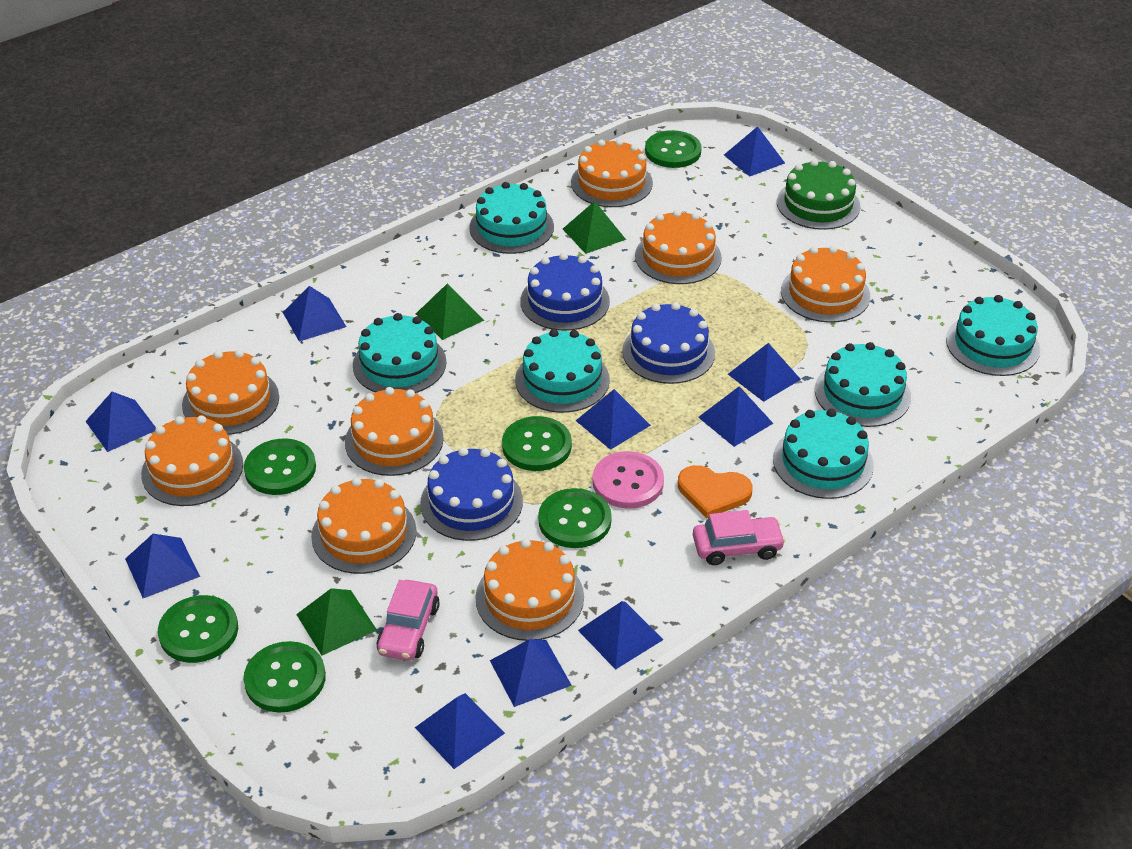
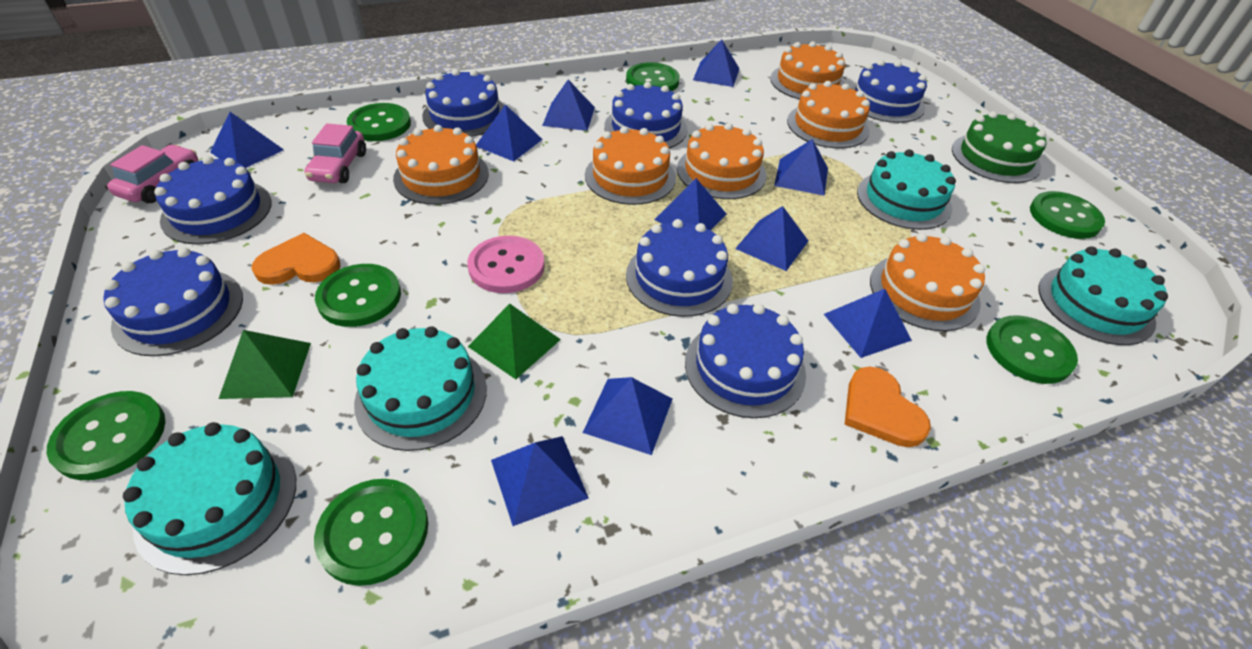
blue cake: 3 -> 7
green button: 6 -> 7
green pyramid: 3 -> 2
orange cake: 8 -> 6
orange heart: 1 -> 2
turquoise cake: 6 -> 4

